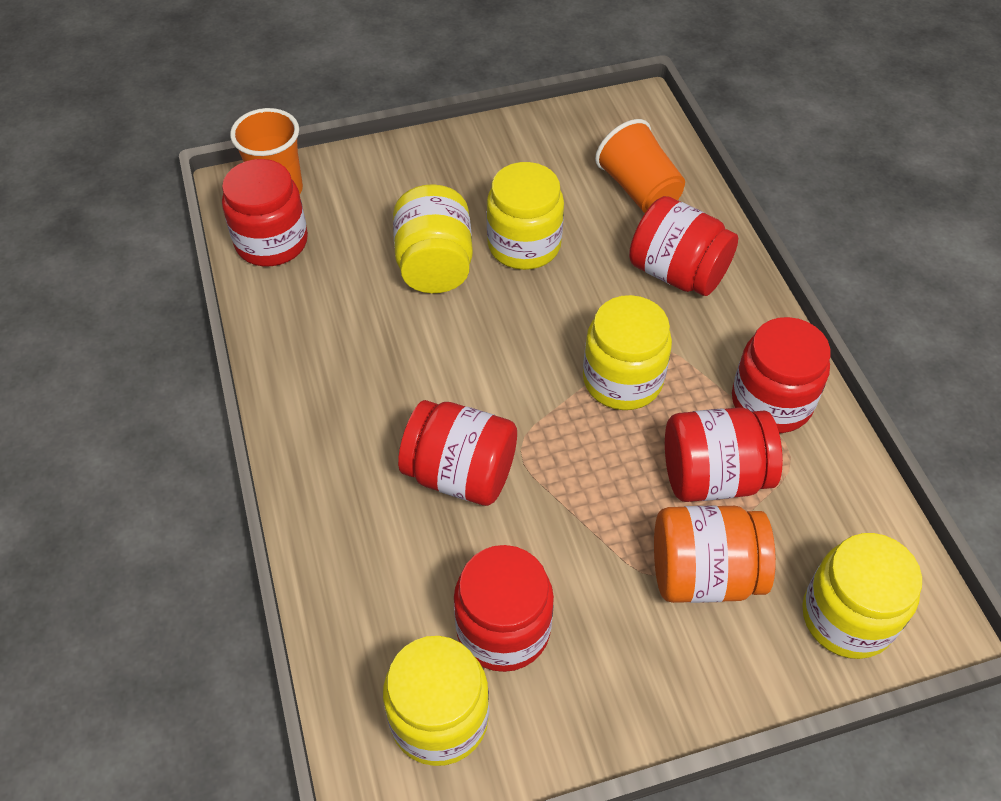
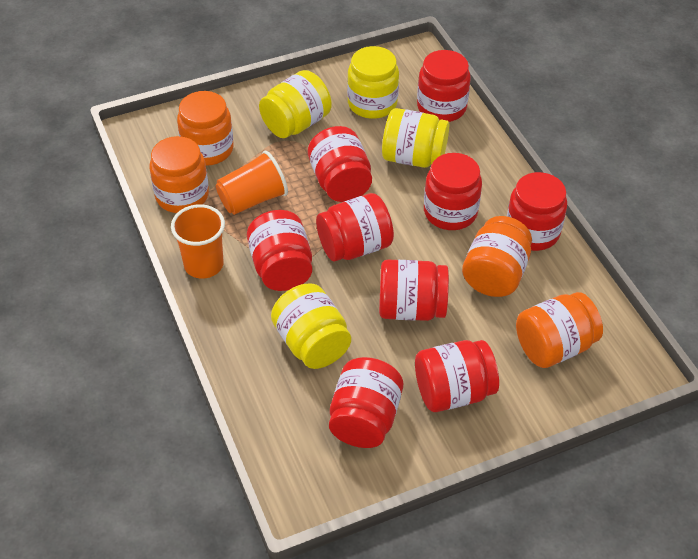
orange jar: 1 -> 4
red jar: 6 -> 9
yellow jar: 5 -> 4

